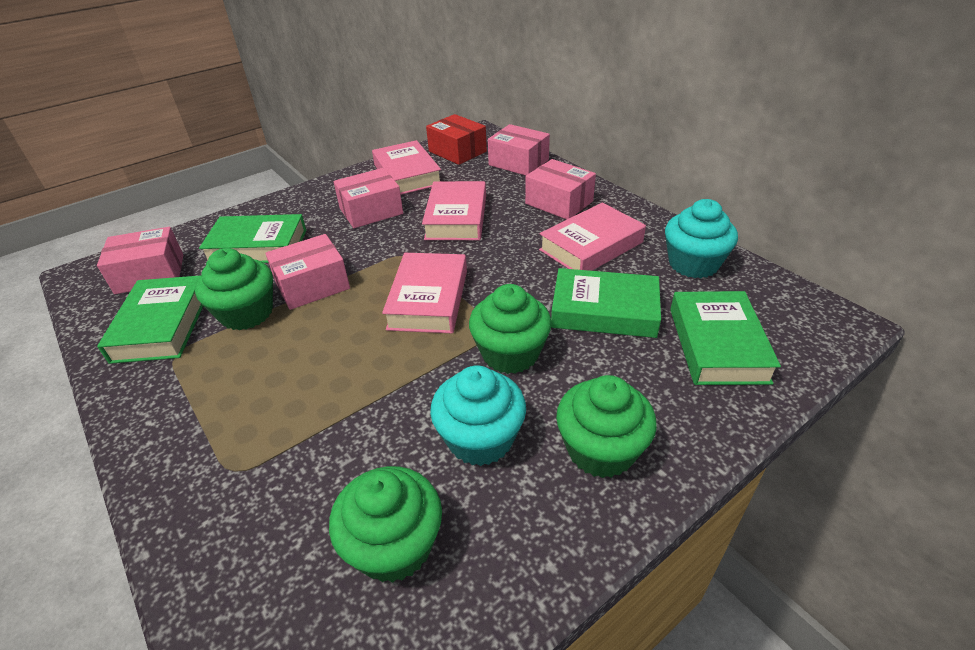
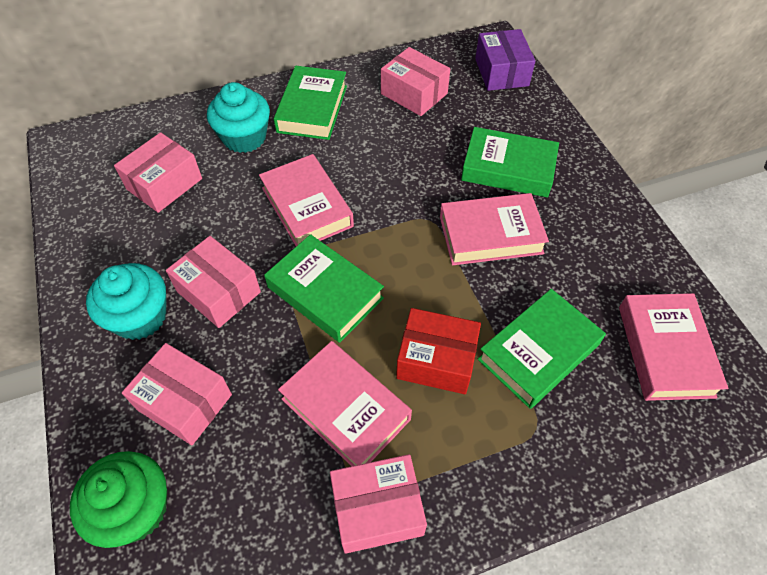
green cupcake: 4 -> 1
purple box: 0 -> 1

